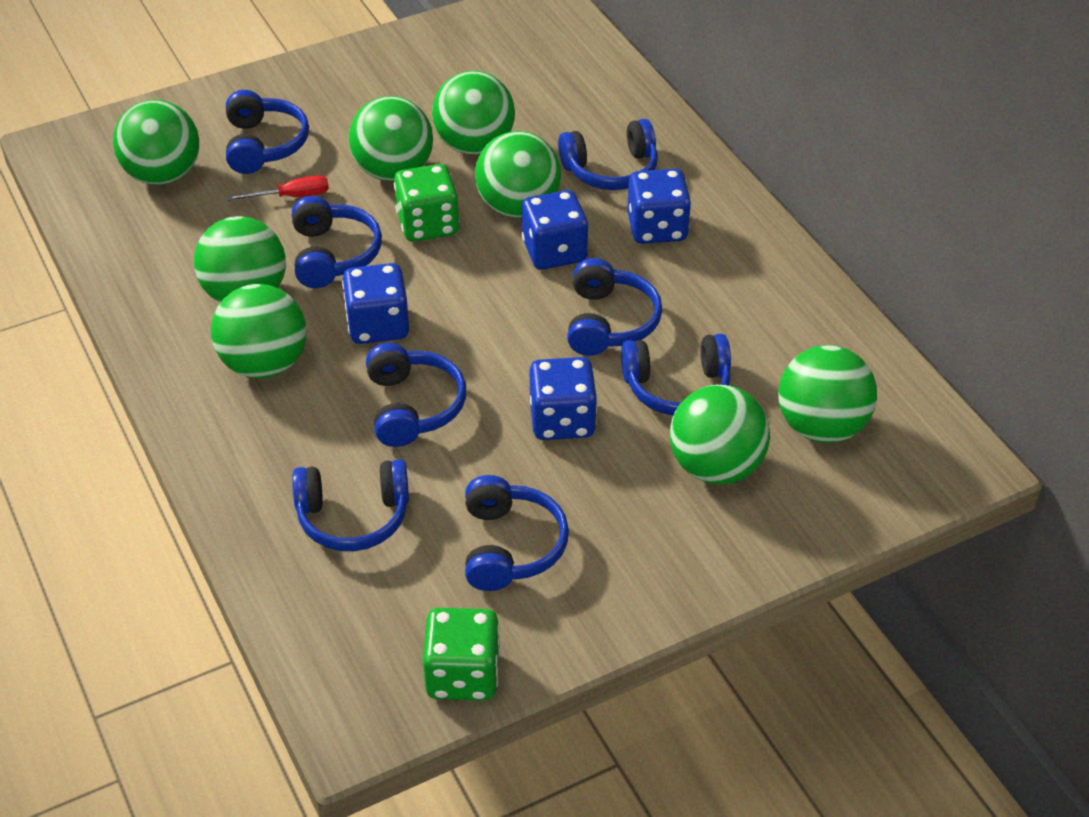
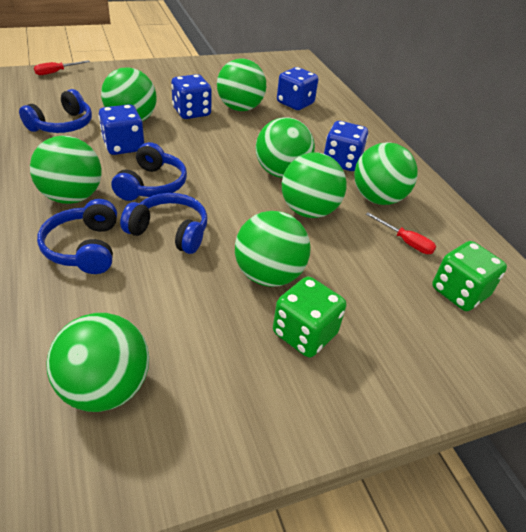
blue headphones: 8 -> 4
red screwdriver: 1 -> 2

